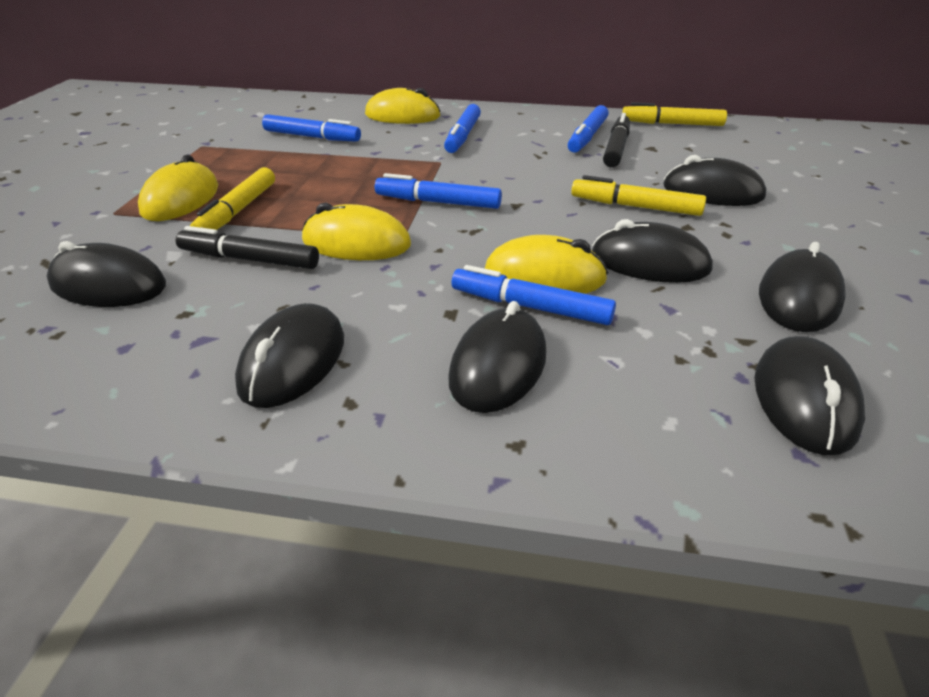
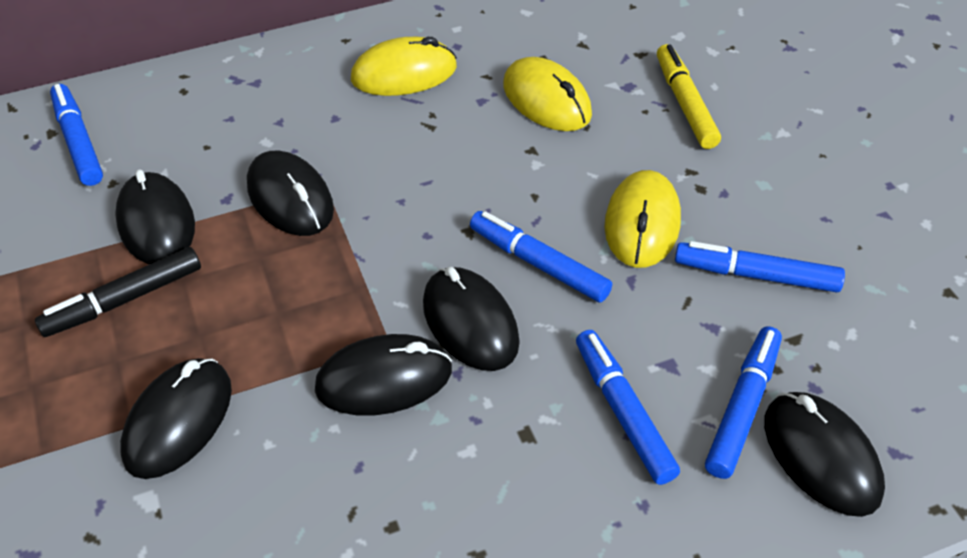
black marker: 2 -> 1
black mouse: 7 -> 6
yellow marker: 3 -> 1
yellow mouse: 4 -> 3

